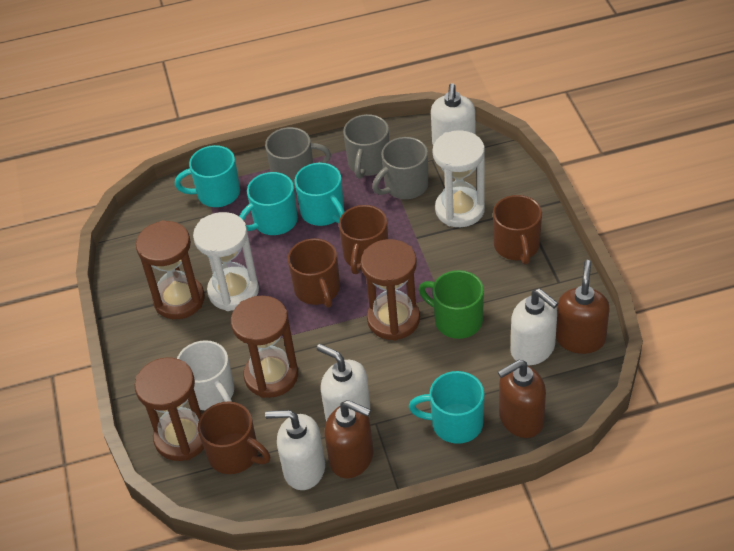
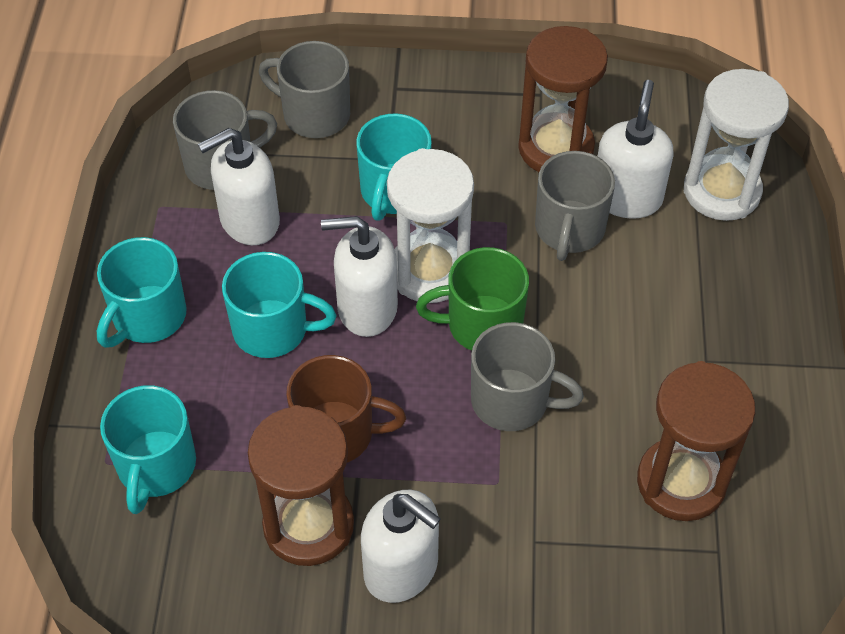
brown hourglass: 4 -> 3
brown mug: 4 -> 1
brown soap dispenser: 3 -> 0
grey mug: 3 -> 4
white mug: 1 -> 0

